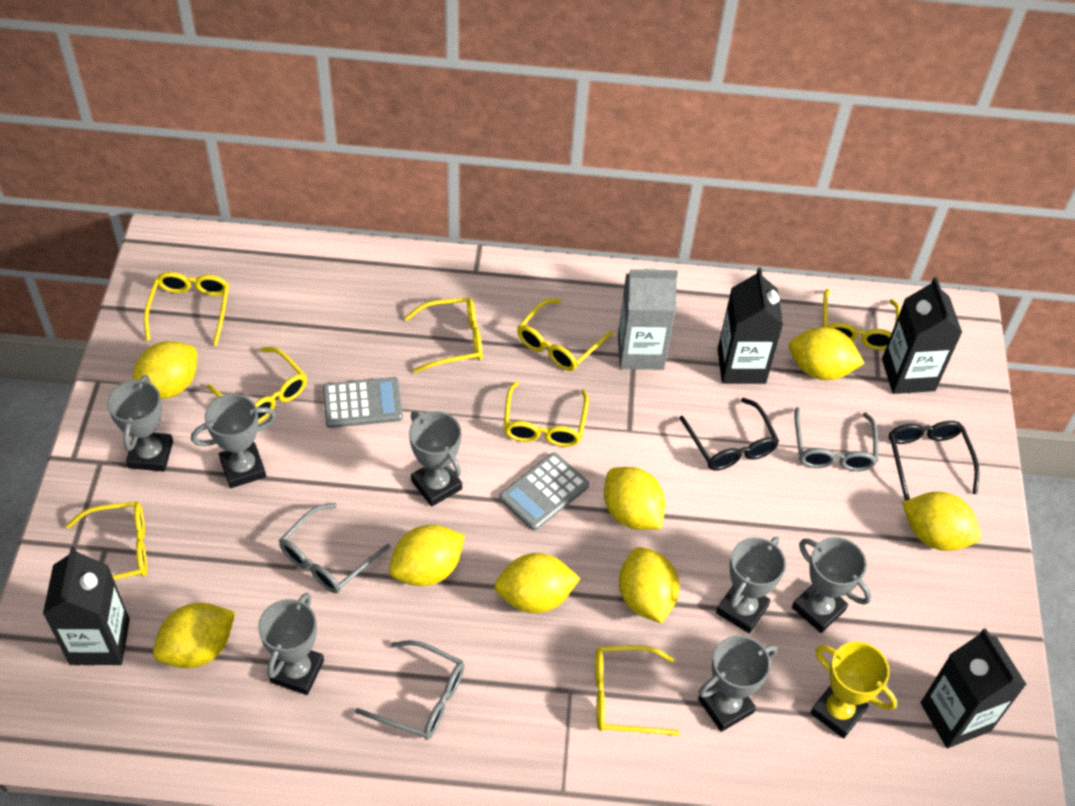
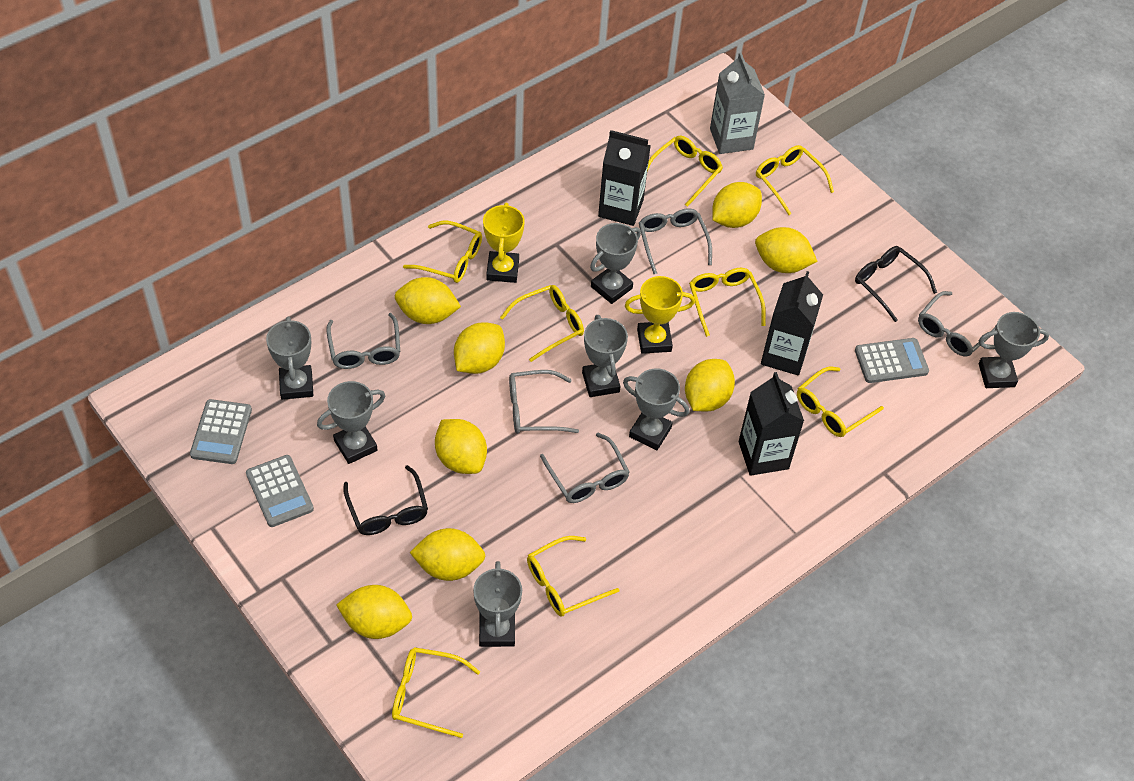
black carton: 4 -> 3
grey calculator: 2 -> 3
grey glasses: 3 -> 5
yellow trophy: 1 -> 2

